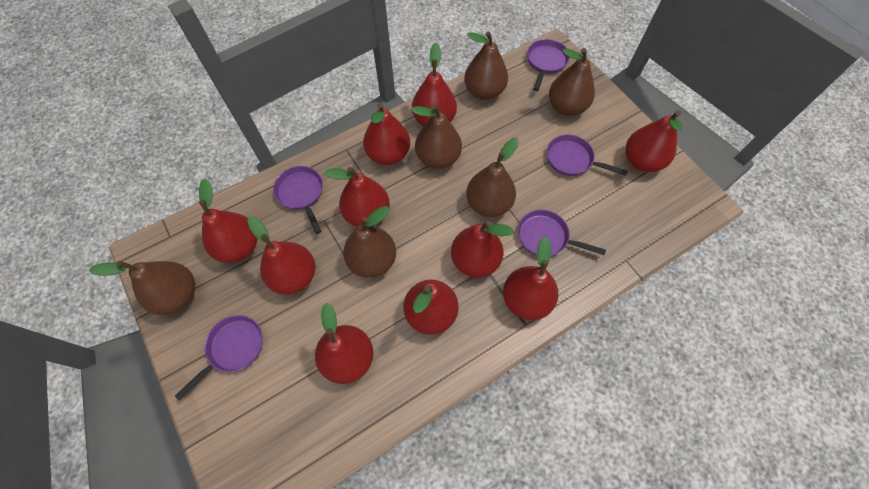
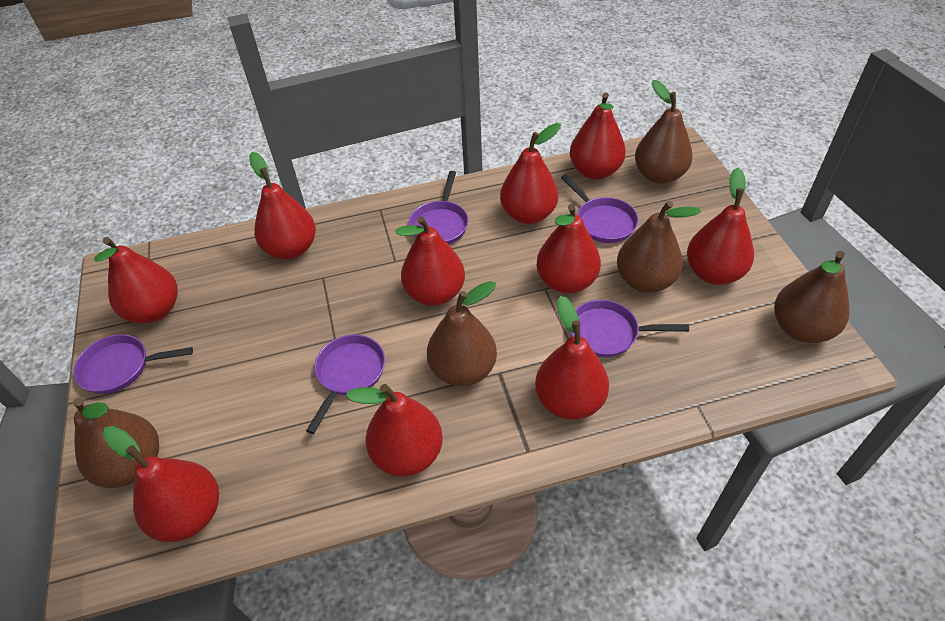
brown pear: 6 -> 5

